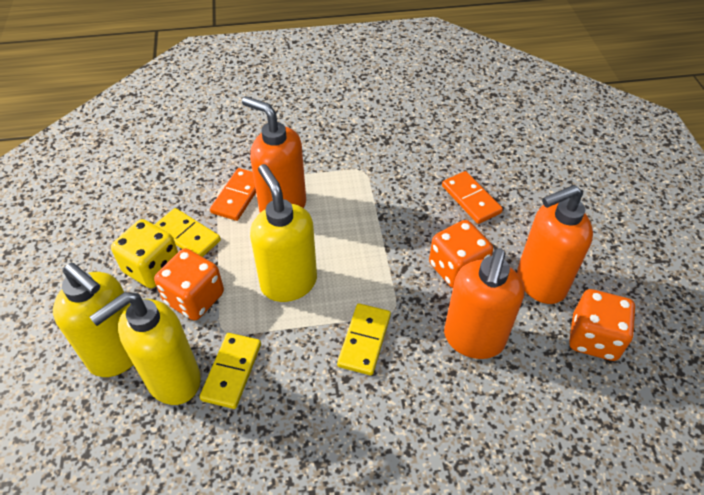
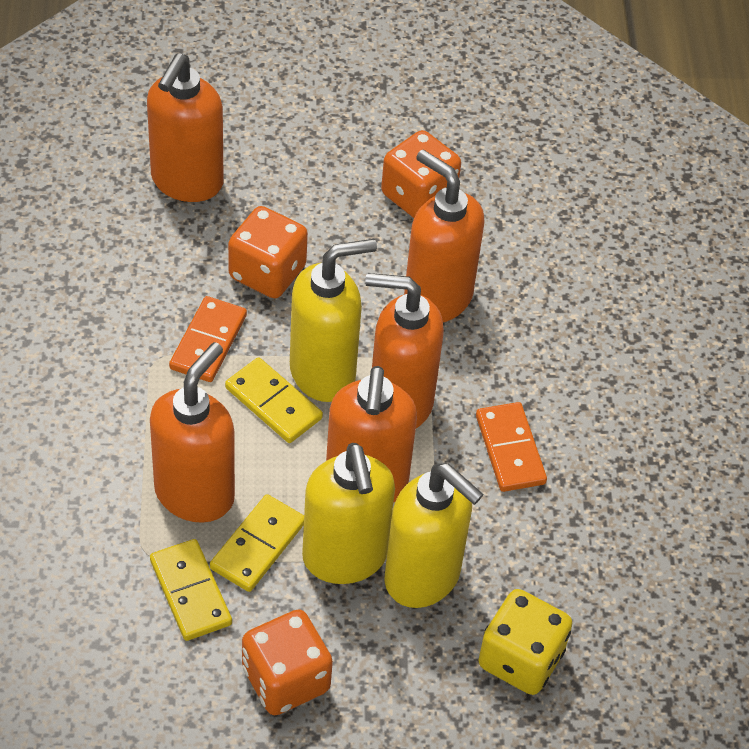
orange soap dispenser: 3 -> 5

